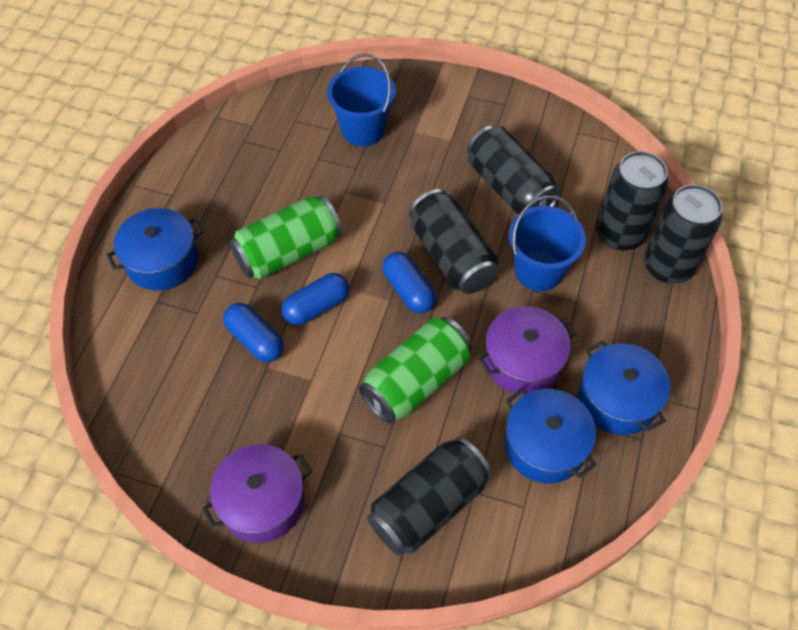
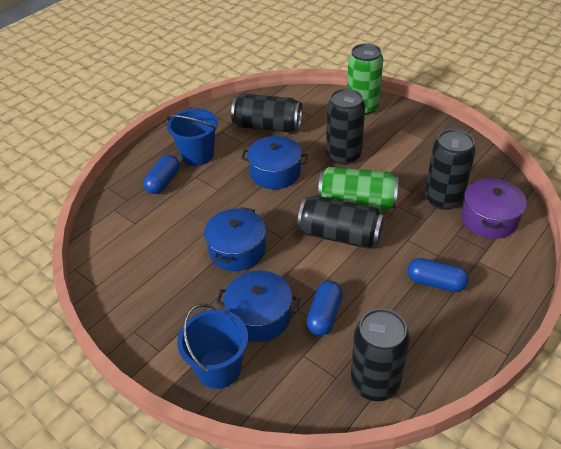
purple pot: 2 -> 1

